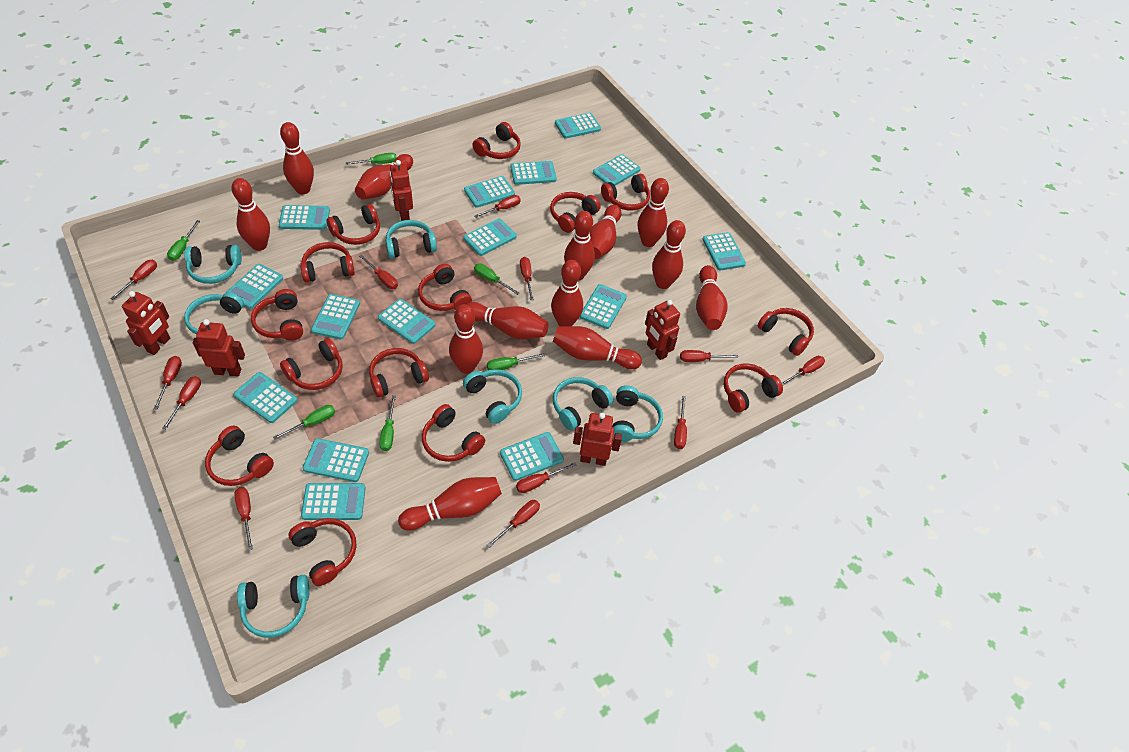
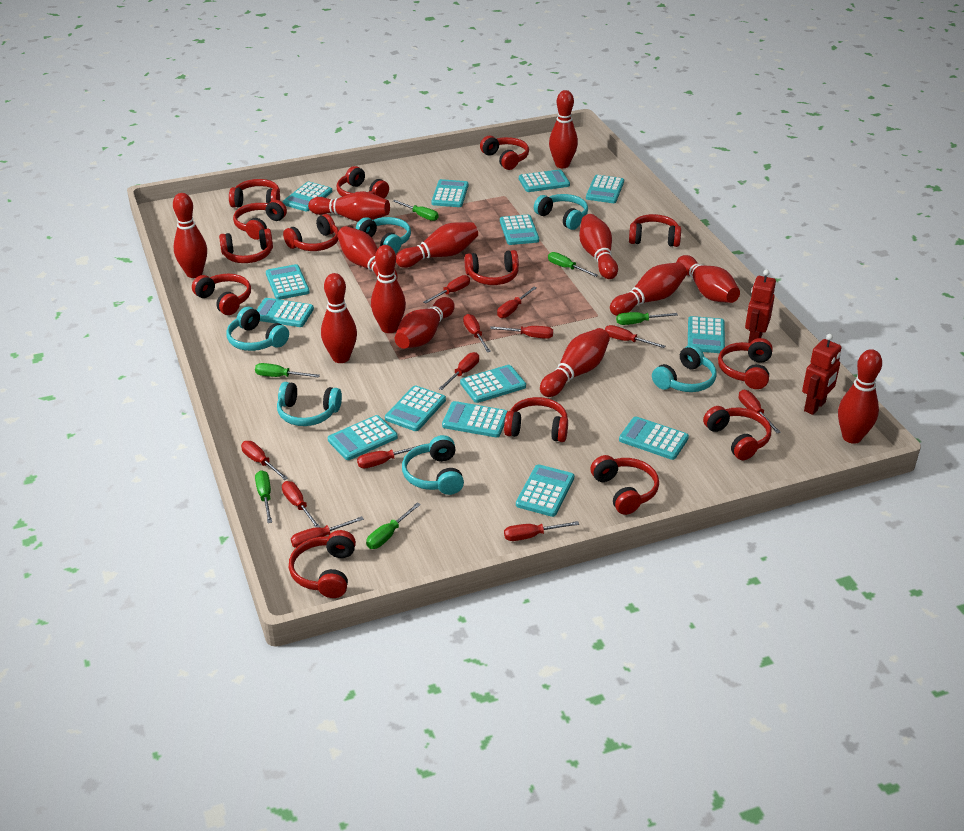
red robot: 5 -> 2
turquoise calculator: 15 -> 14
turquoise headphones: 7 -> 6

